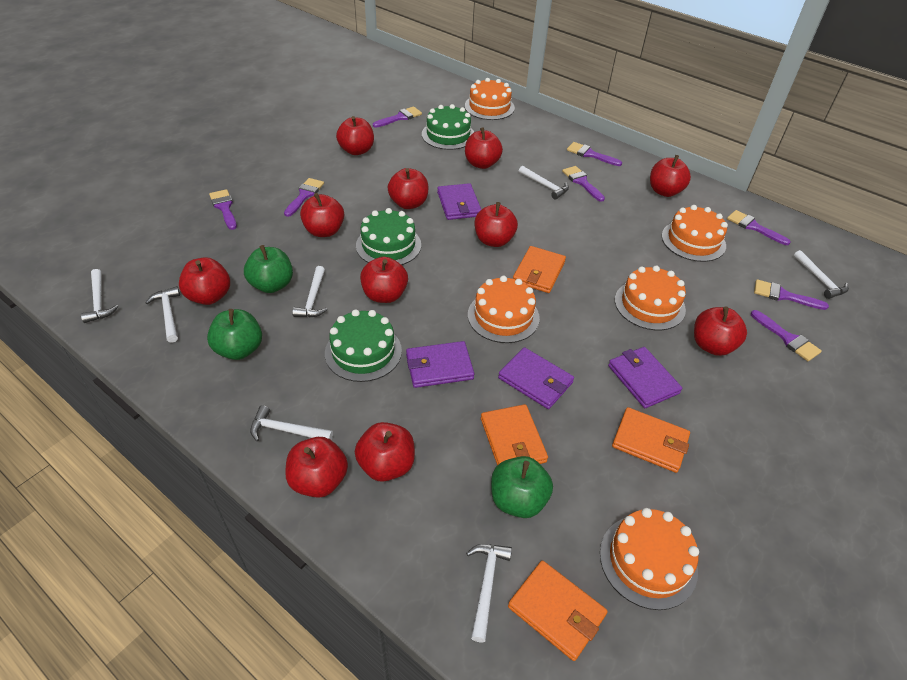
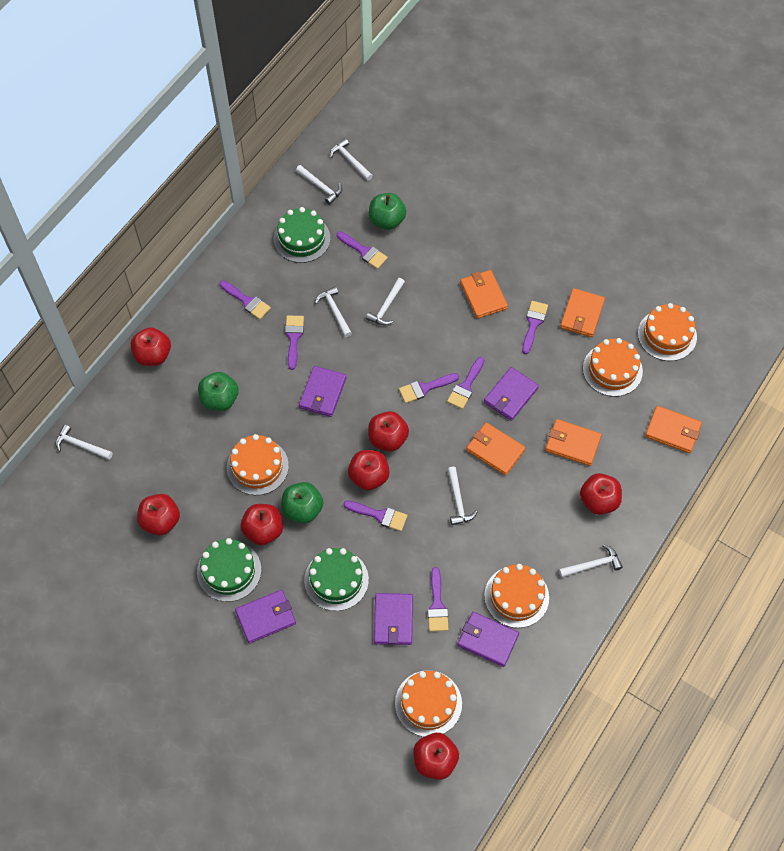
orange wallet: 4 -> 5
purple wallet: 4 -> 5
red apple: 11 -> 7

